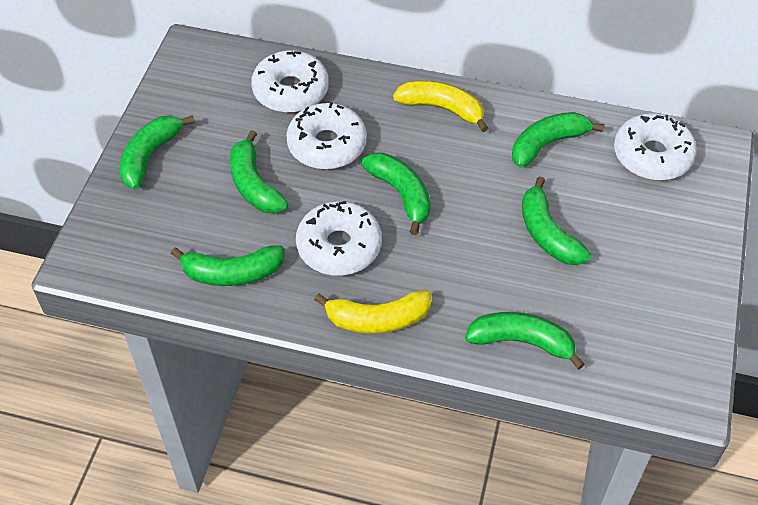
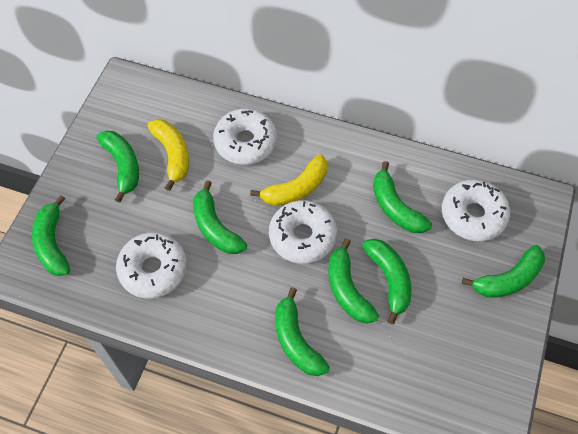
green banana: 7 -> 8

